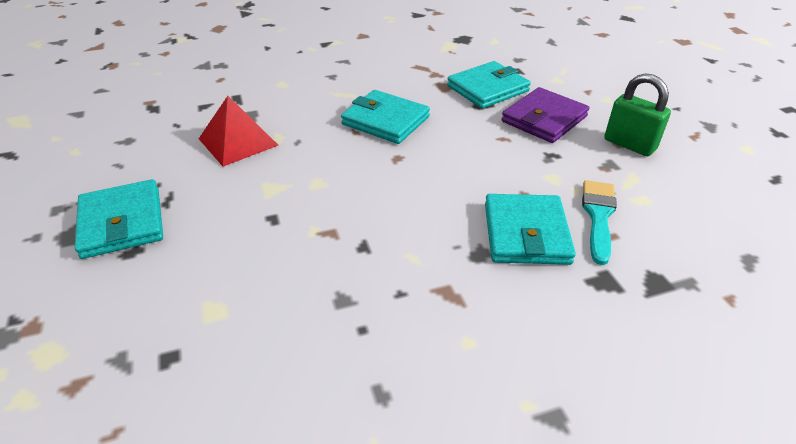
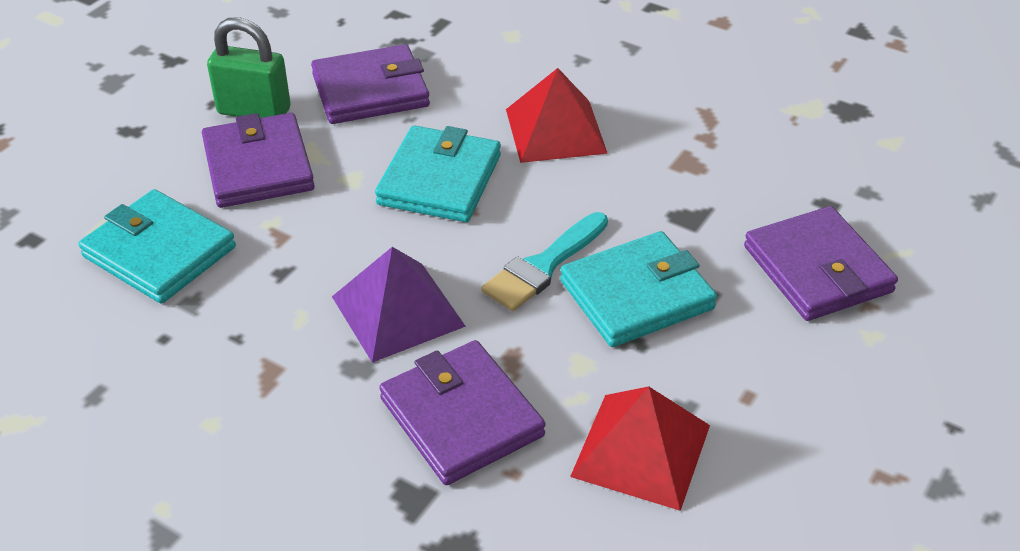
purple pyramid: 0 -> 1
purple wallet: 1 -> 4
red pyramid: 1 -> 2
turquoise wallet: 4 -> 3

